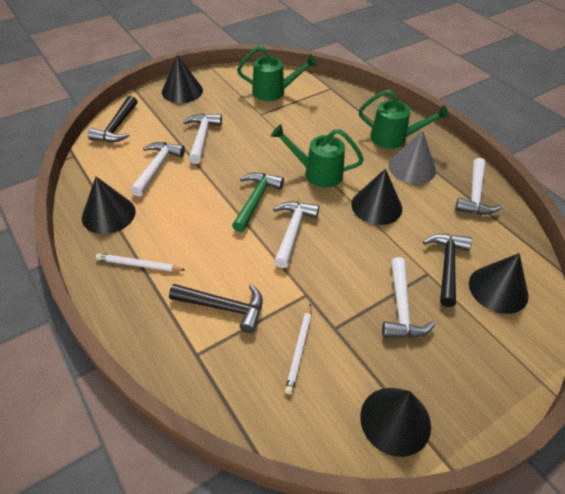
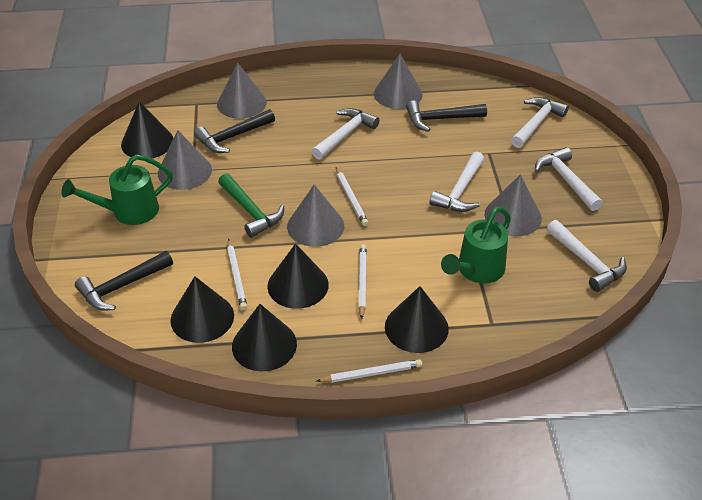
green watering can: 3 -> 2
grey cone: 1 -> 5
white pencil: 2 -> 4

